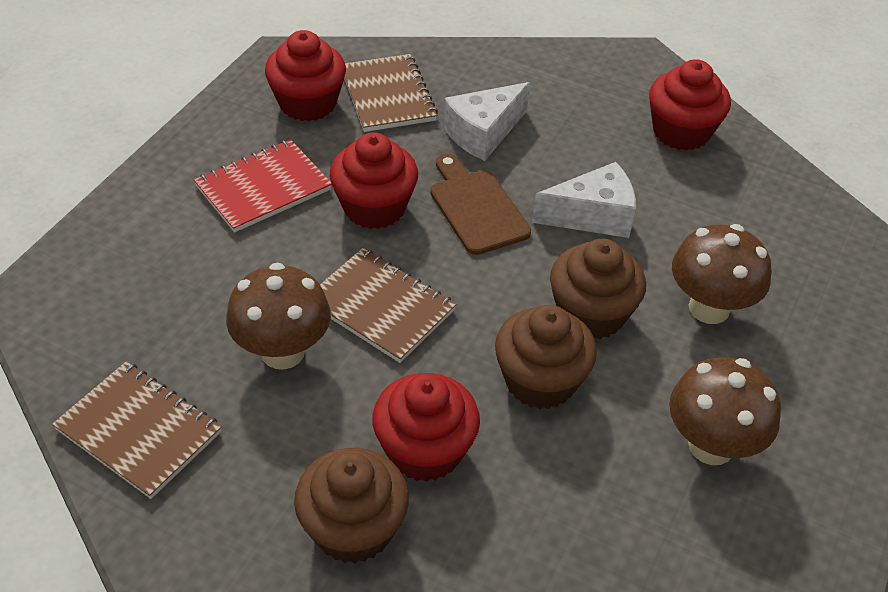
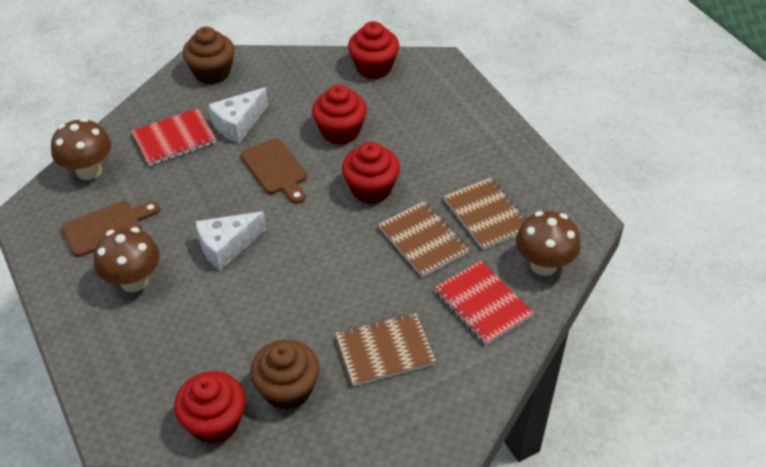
brown cupcake: 3 -> 2
brown cutting board: 1 -> 2
red notebook: 1 -> 2

